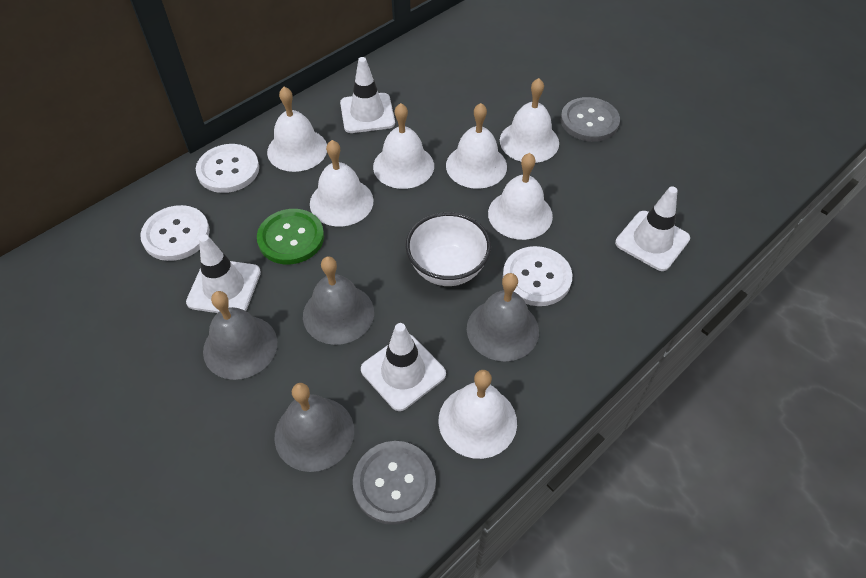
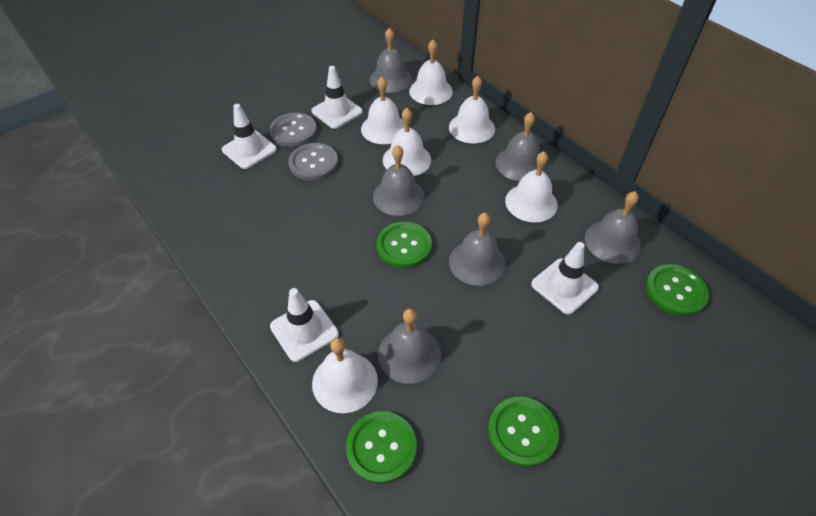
green button: 1 -> 4
grey bell: 4 -> 6
white bell: 7 -> 6
white bowl: 1 -> 0
white button: 3 -> 0

